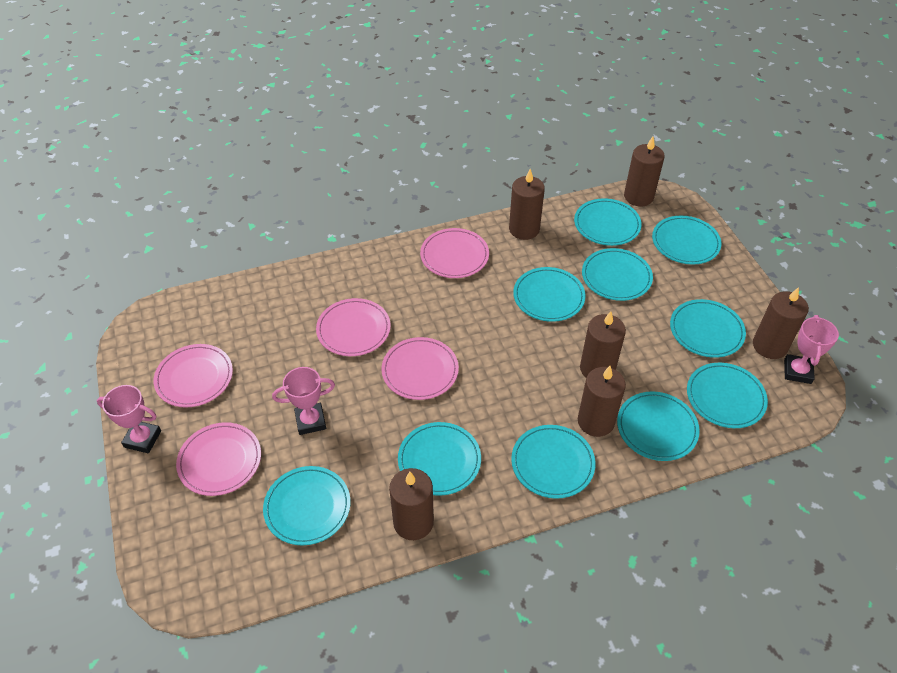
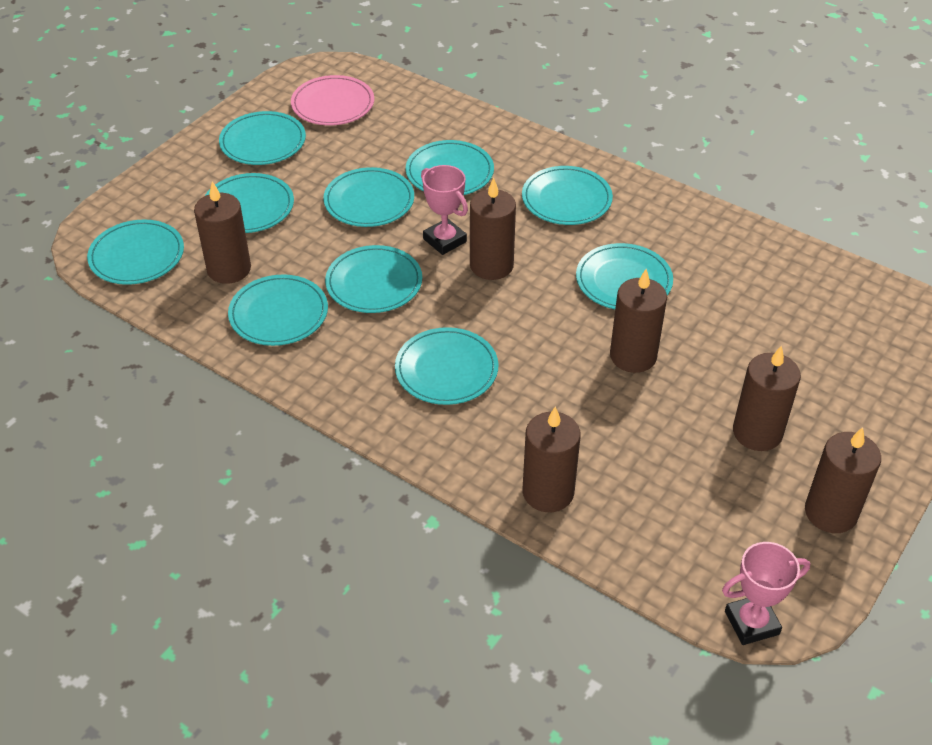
pink plate: 5 -> 1
pink trophy: 3 -> 2

